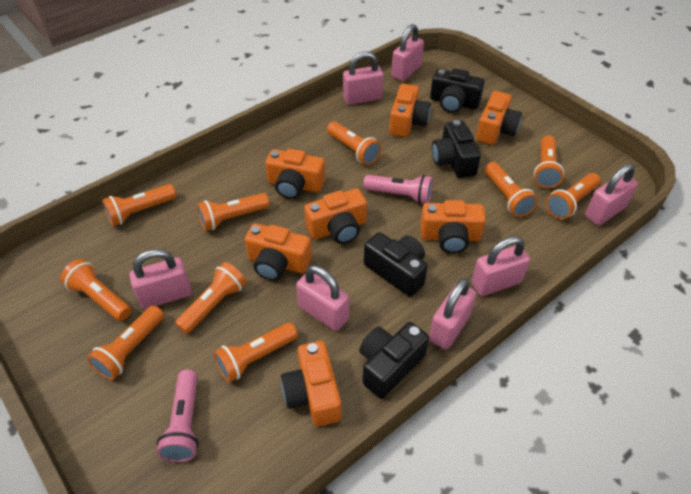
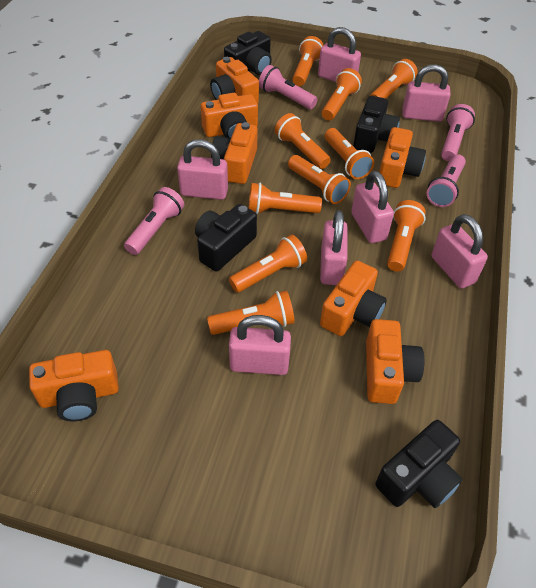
pink flashlight: 2 -> 4

